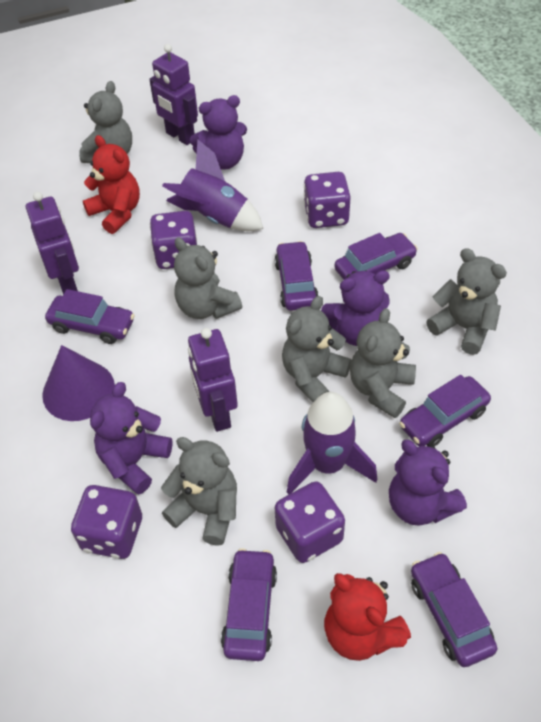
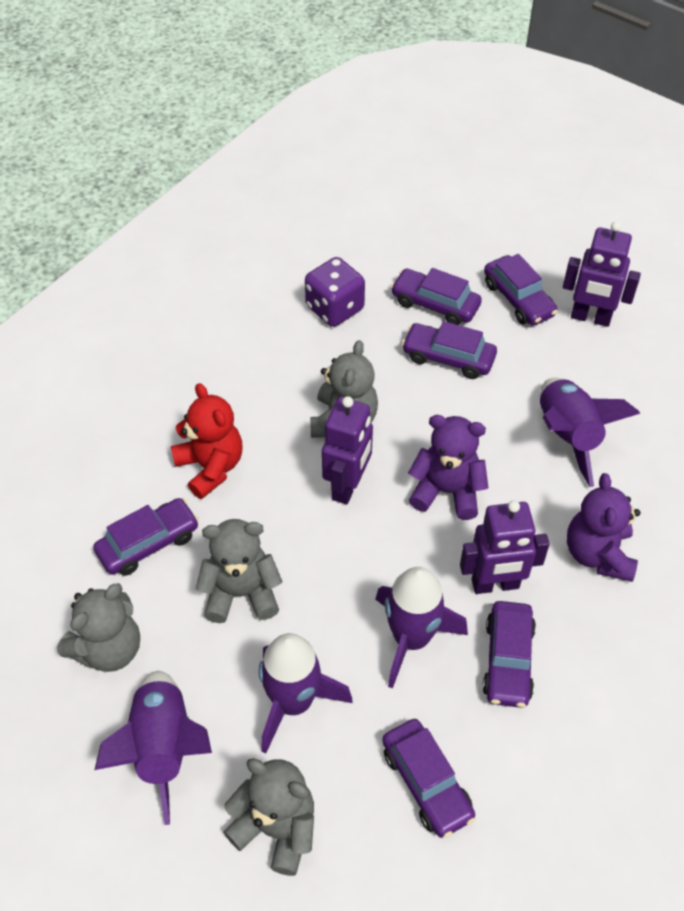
grey teddy bear: 6 -> 4
purple cone: 1 -> 0
purple dice: 4 -> 1
purple rocket: 2 -> 4
purple teddy bear: 4 -> 2
red teddy bear: 2 -> 1

